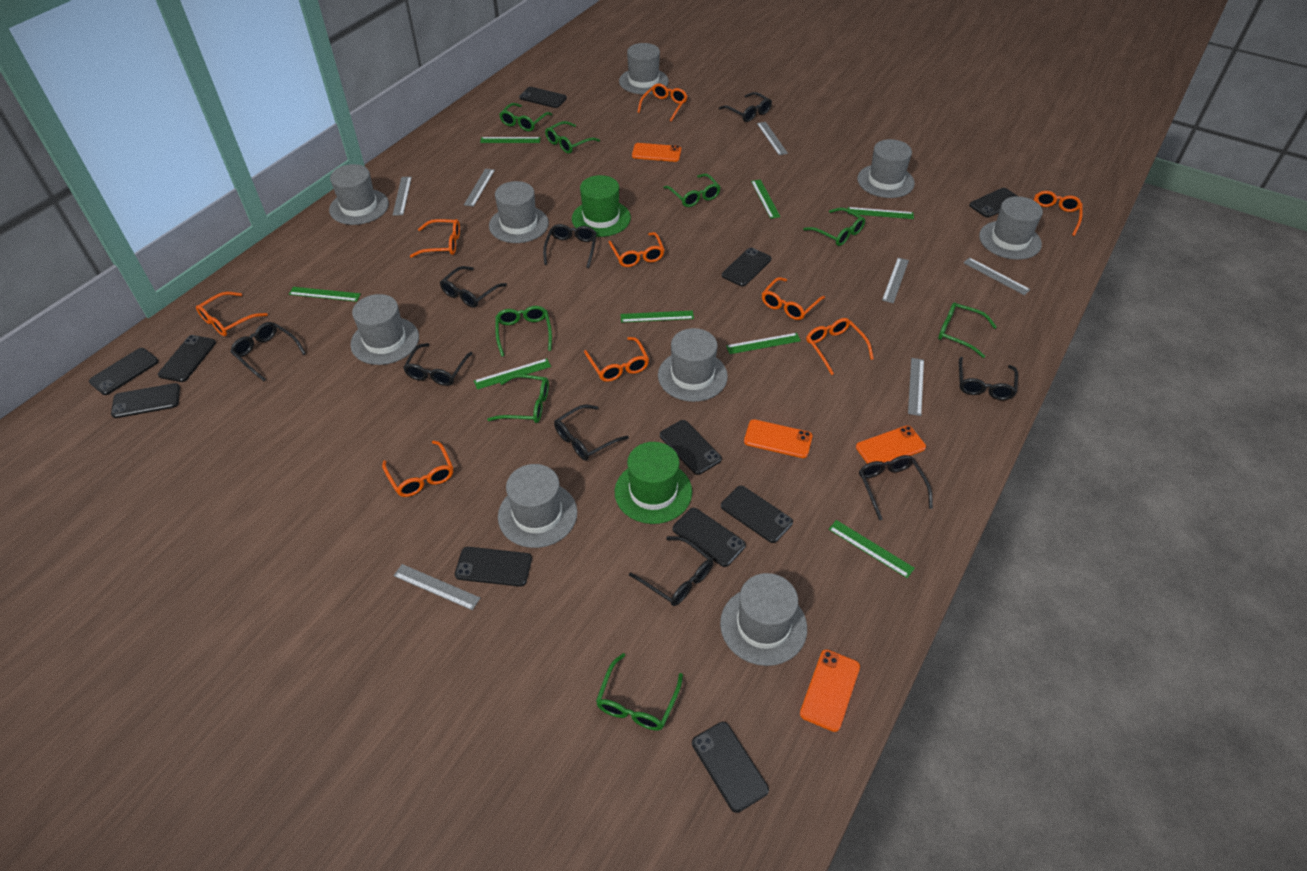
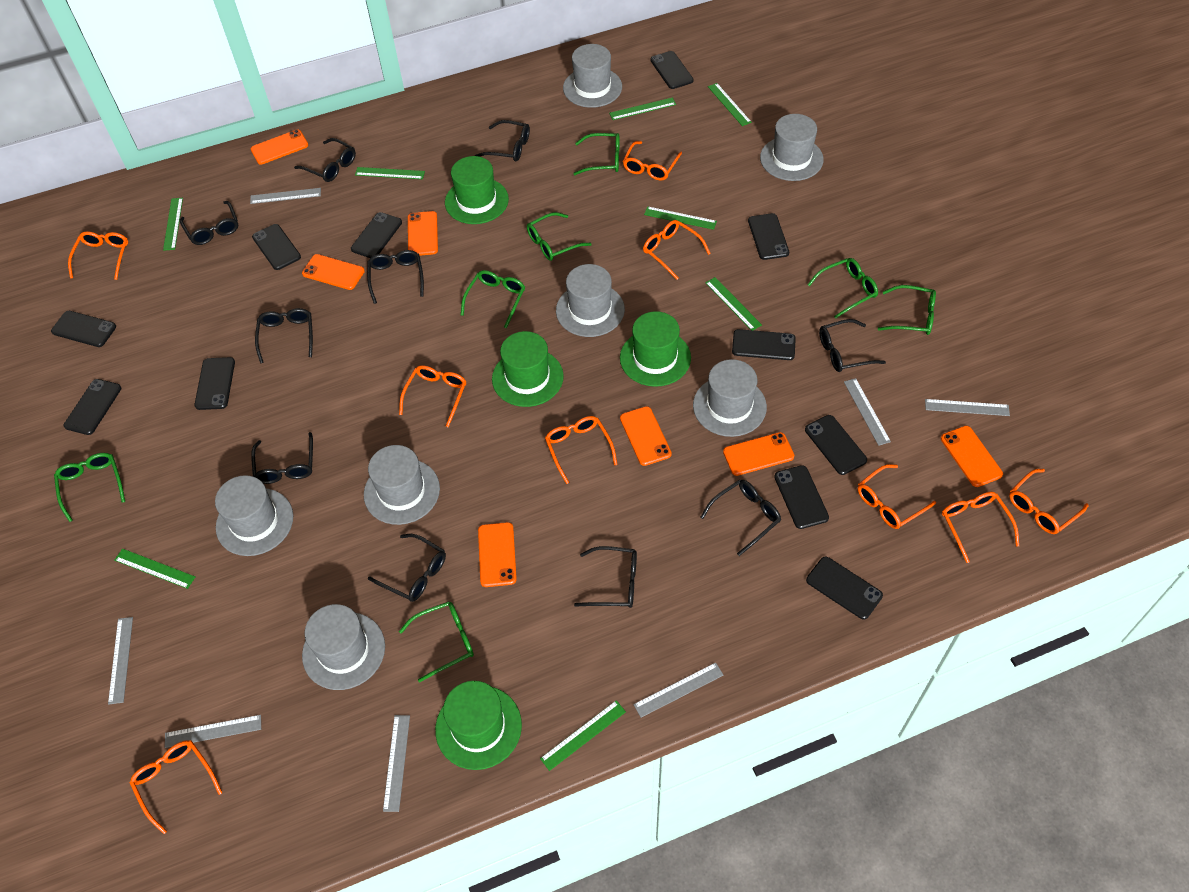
black glasses: 9 -> 10
green glasses: 8 -> 7
green hat: 2 -> 4
grey hat: 9 -> 7
orange phone: 4 -> 7

